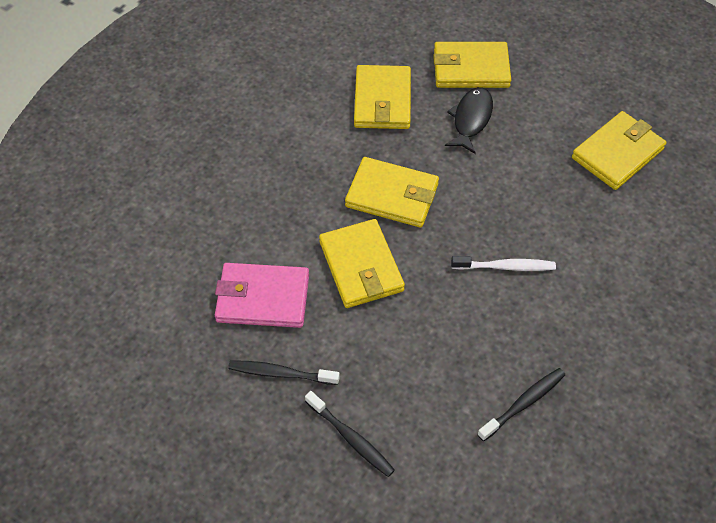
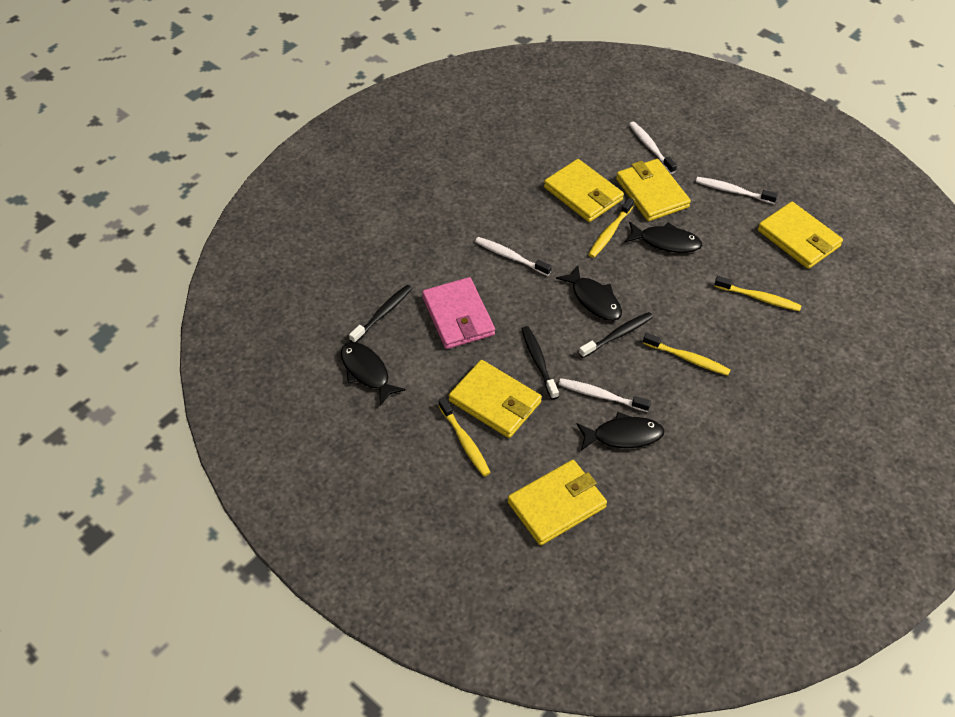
black fish: 1 -> 4
white toothbrush: 1 -> 4
yellow toothbrush: 0 -> 4

